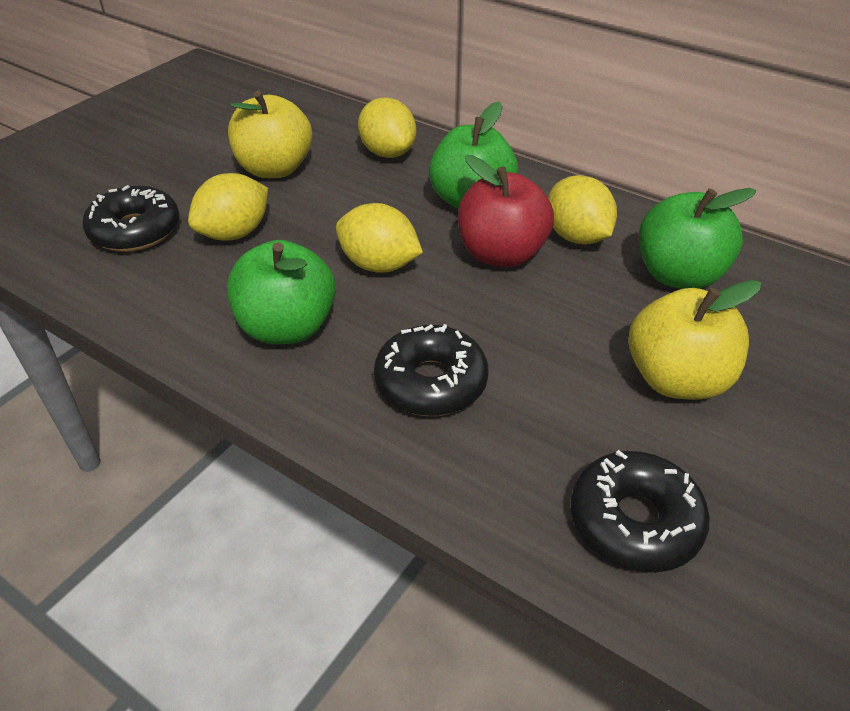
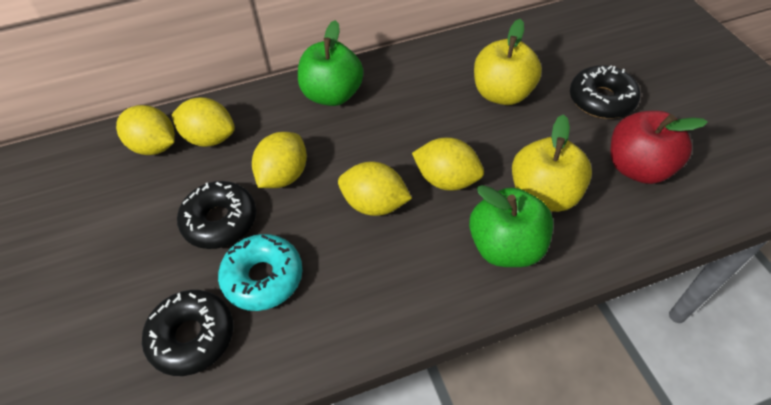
green apple: 3 -> 2
turquoise donut: 0 -> 1
yellow lemon: 4 -> 5

